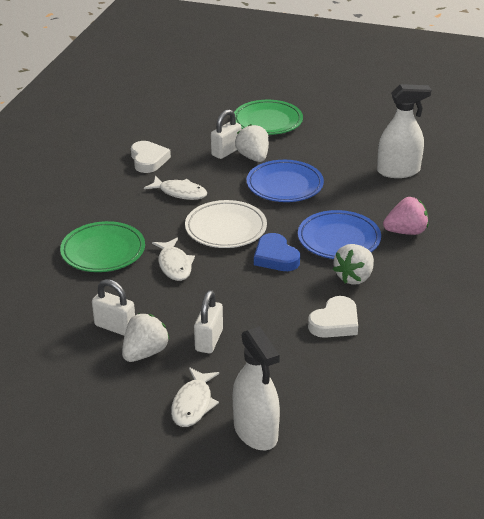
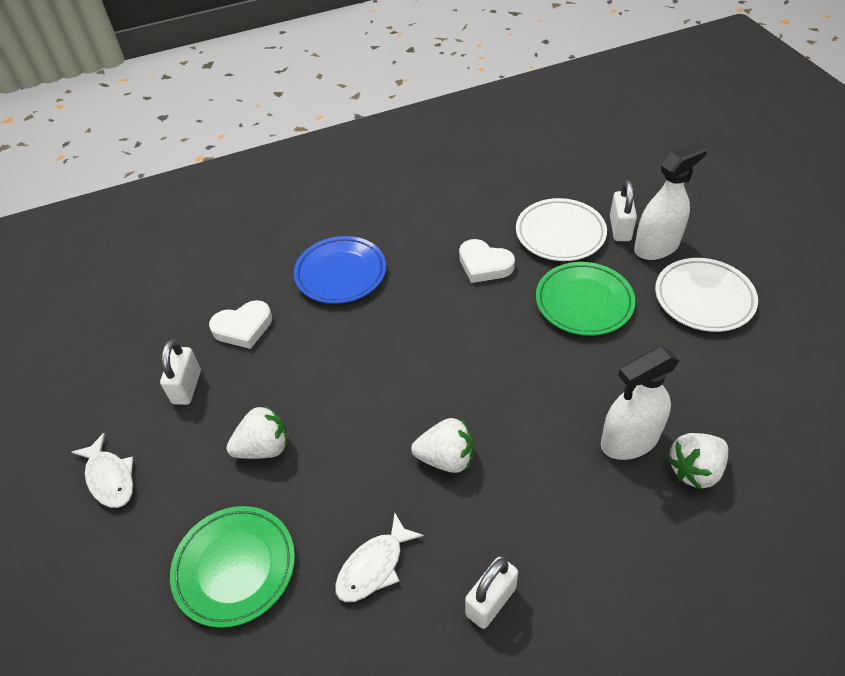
blue heart: 1 -> 0
blue plate: 2 -> 1
pink strawberry: 1 -> 0
white fish: 3 -> 2
white plate: 1 -> 2

